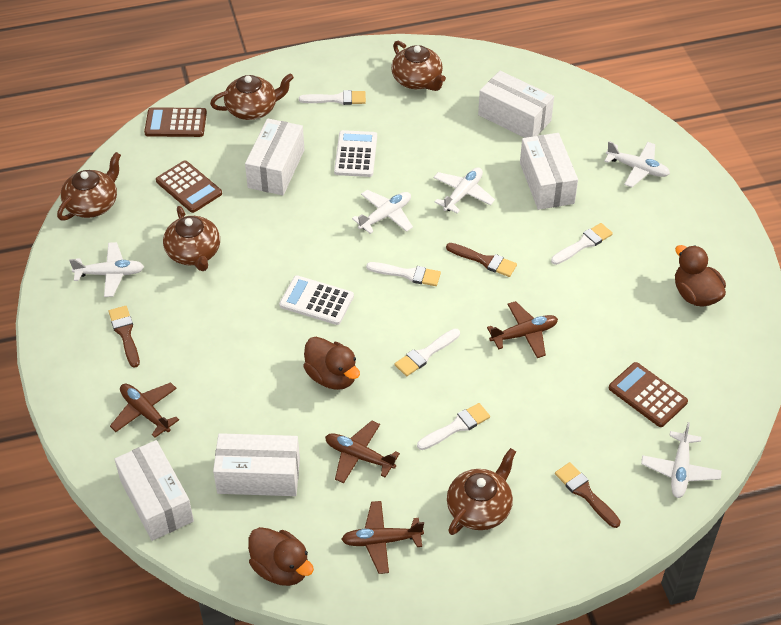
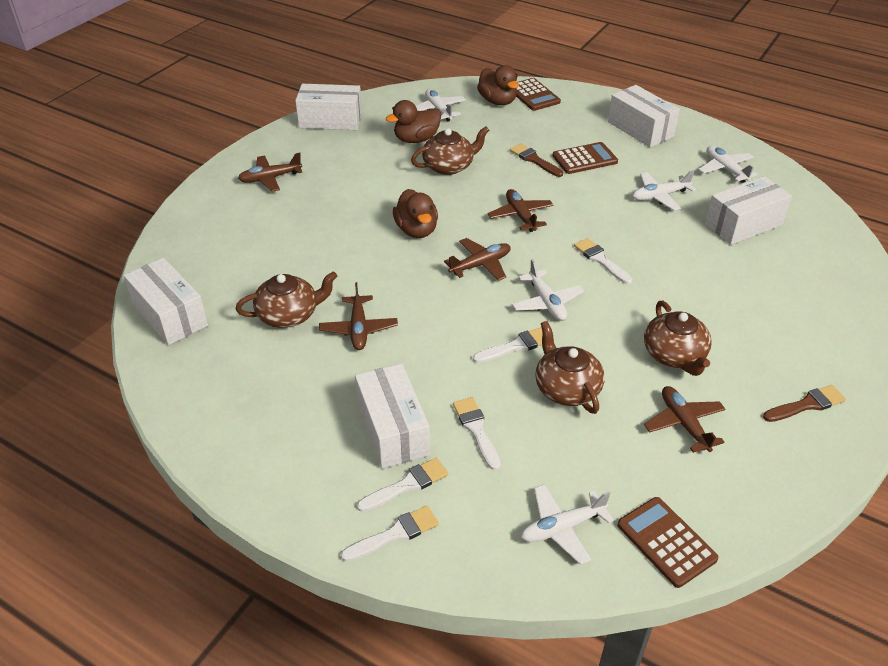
brown brush: 3 -> 2
brown plane: 4 -> 5
brown teapot: 5 -> 4
white calculator: 2 -> 0

